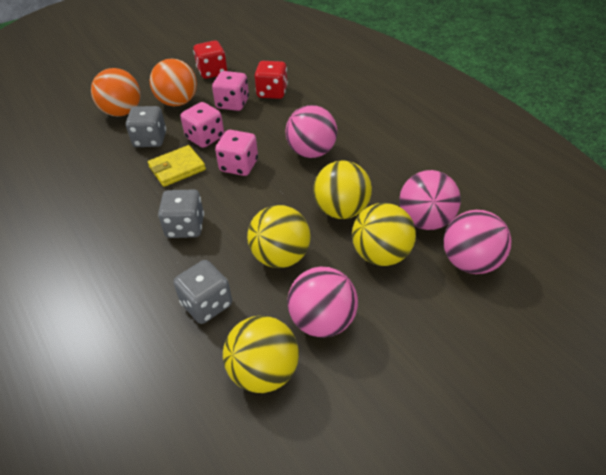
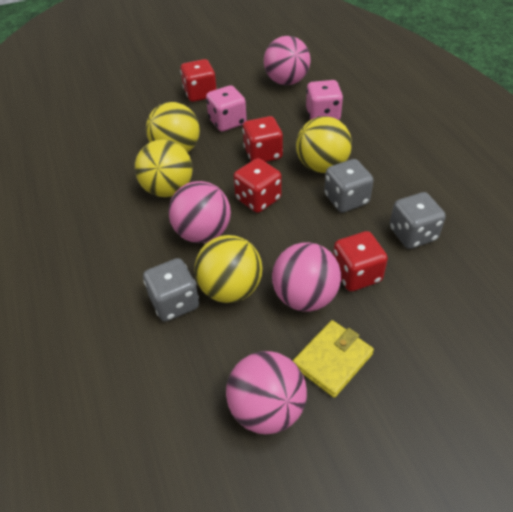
orange ball: 2 -> 0
pink dice: 3 -> 2
red dice: 2 -> 4

